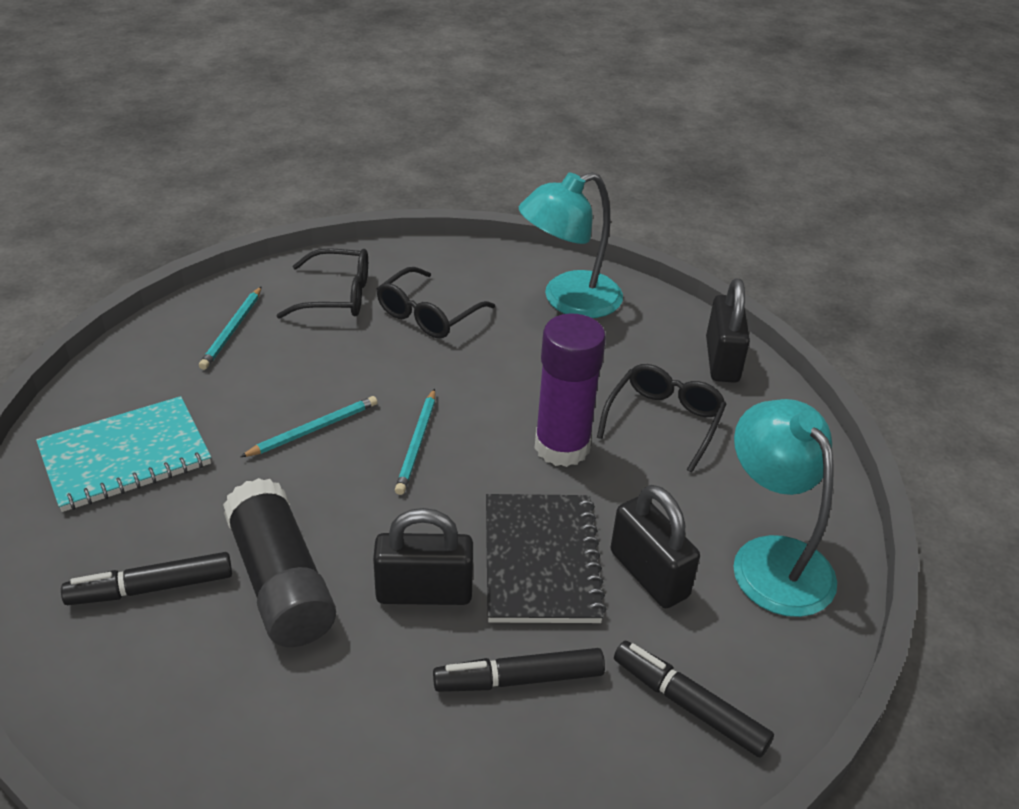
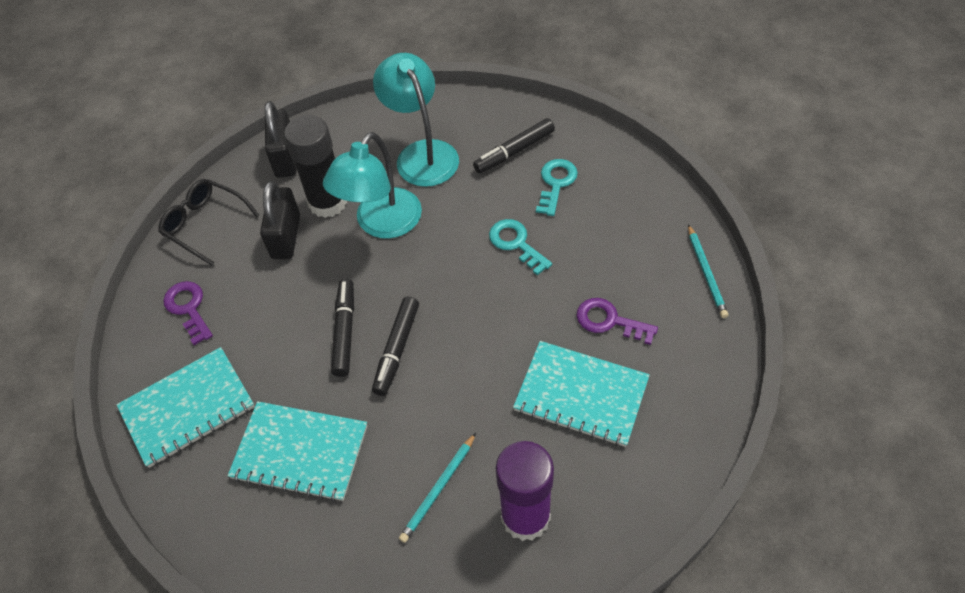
black glasses: 3 -> 1
black notebook: 1 -> 0
black padlock: 3 -> 2
purple key: 0 -> 2
turquoise key: 0 -> 2
turquoise notebook: 1 -> 3
turquoise pencil: 3 -> 2

